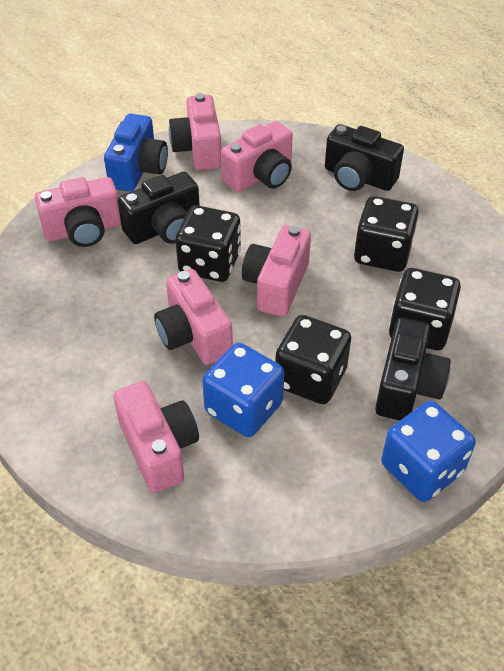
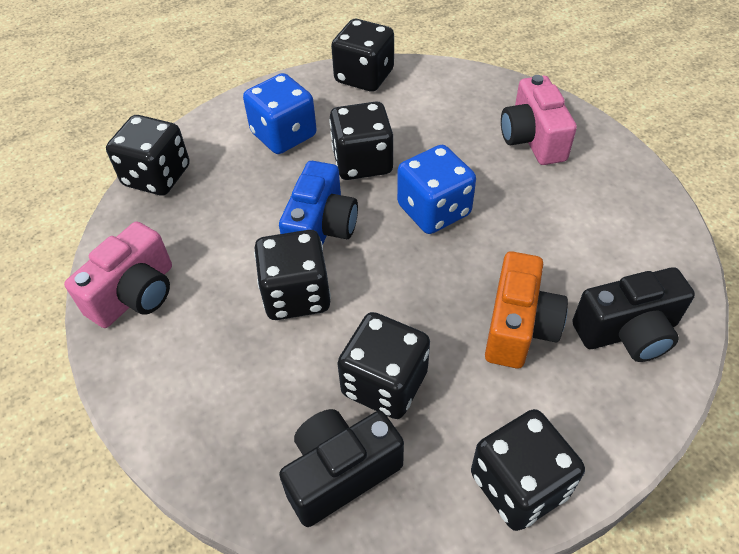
black camera: 3 -> 2
black dice: 4 -> 6
orange camera: 0 -> 1
pink camera: 6 -> 2

